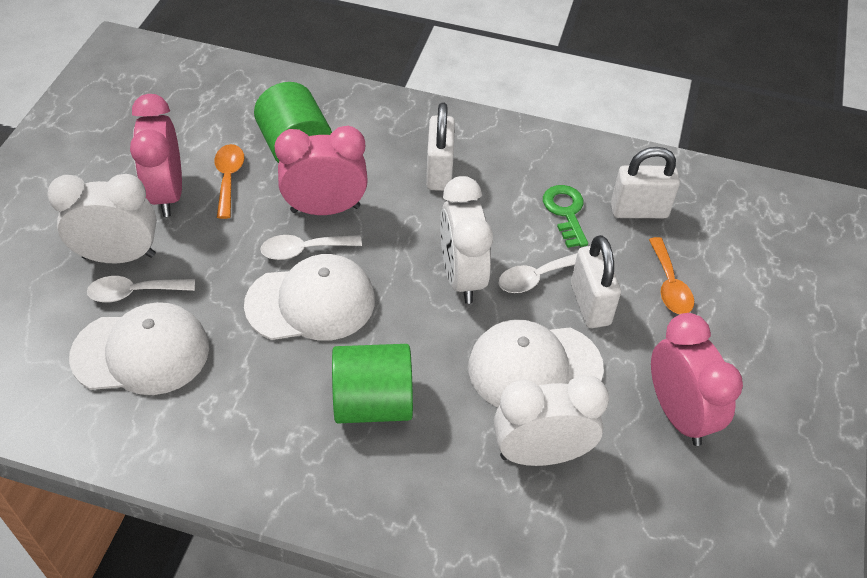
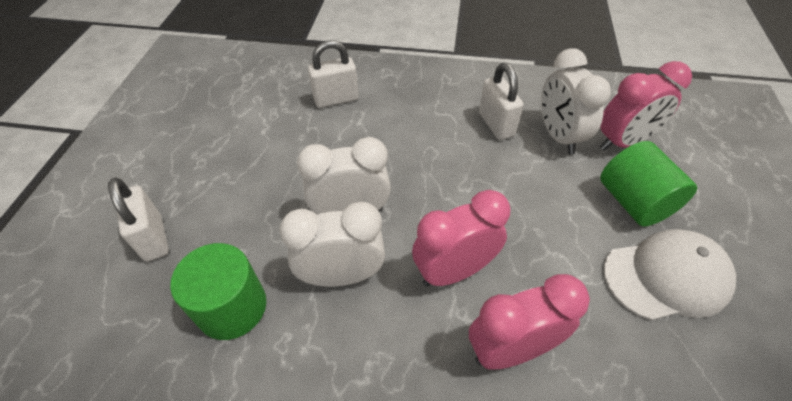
green key: 1 -> 0
orange spoon: 2 -> 0
white cap: 3 -> 1
white spoon: 3 -> 0

